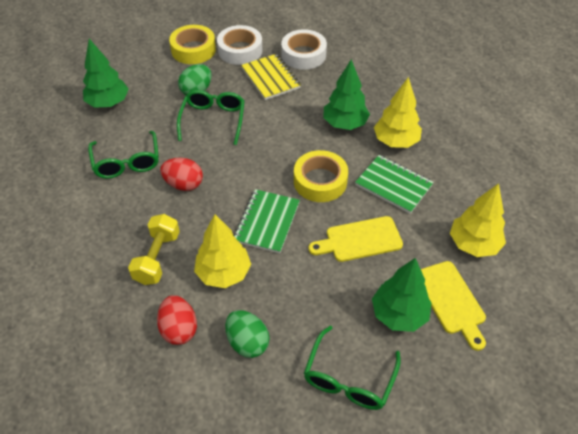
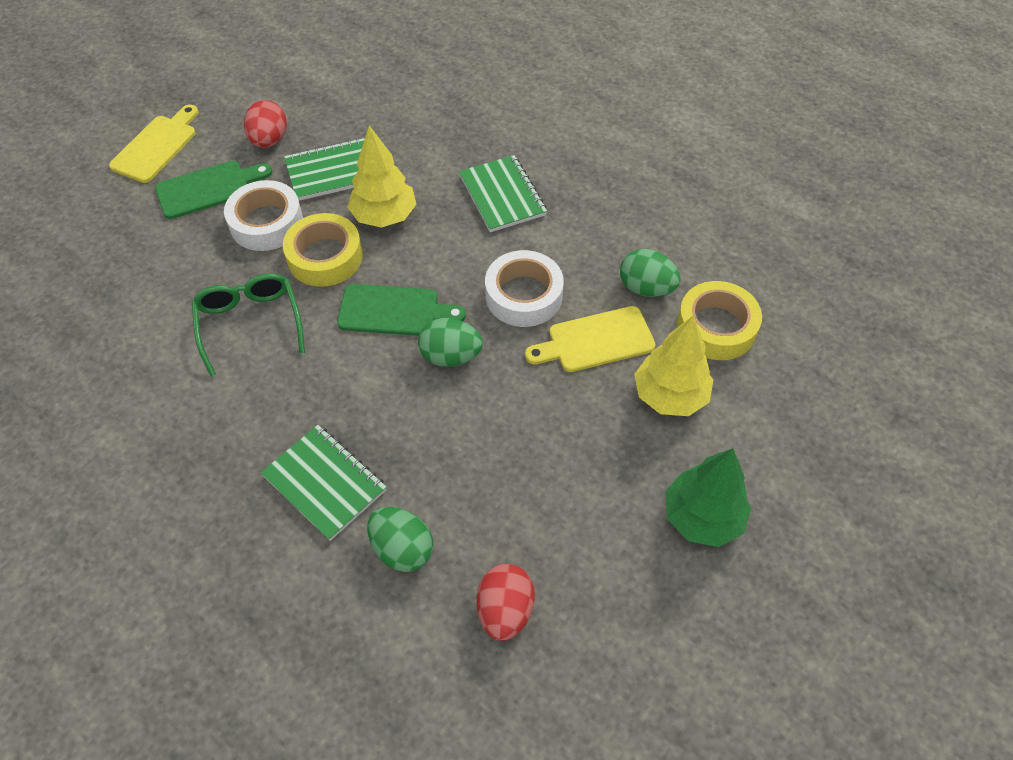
green cutting board: 0 -> 2
green egg: 2 -> 3
green glasses: 3 -> 1
green notebook: 2 -> 3
green tree: 3 -> 1
yellow dumbbell: 1 -> 0
yellow notebook: 1 -> 0
yellow tree: 3 -> 2

